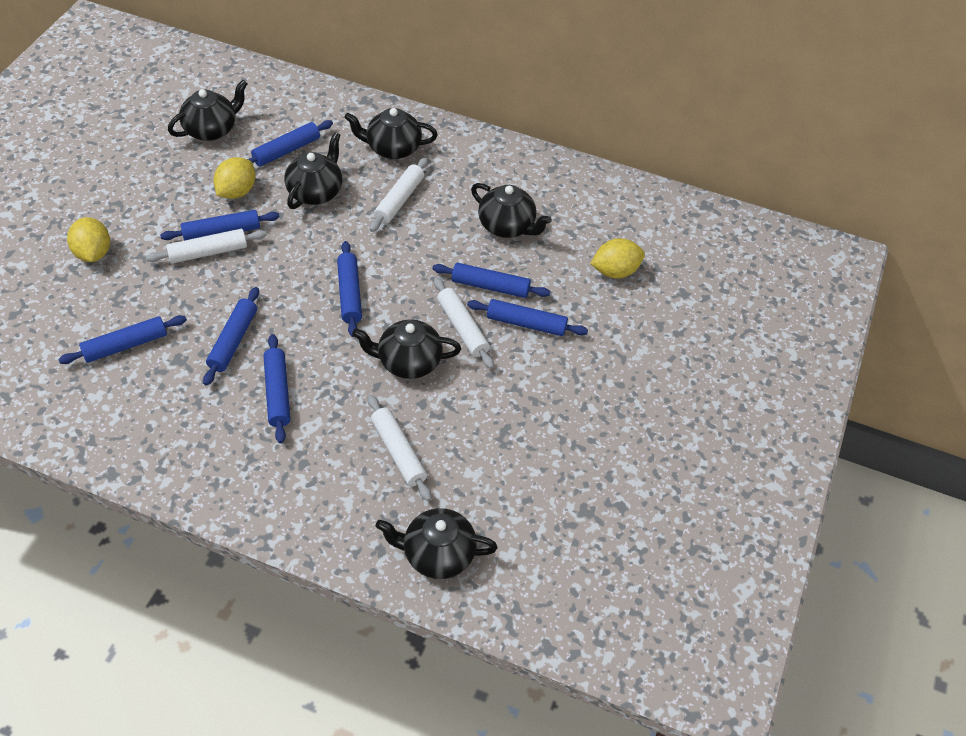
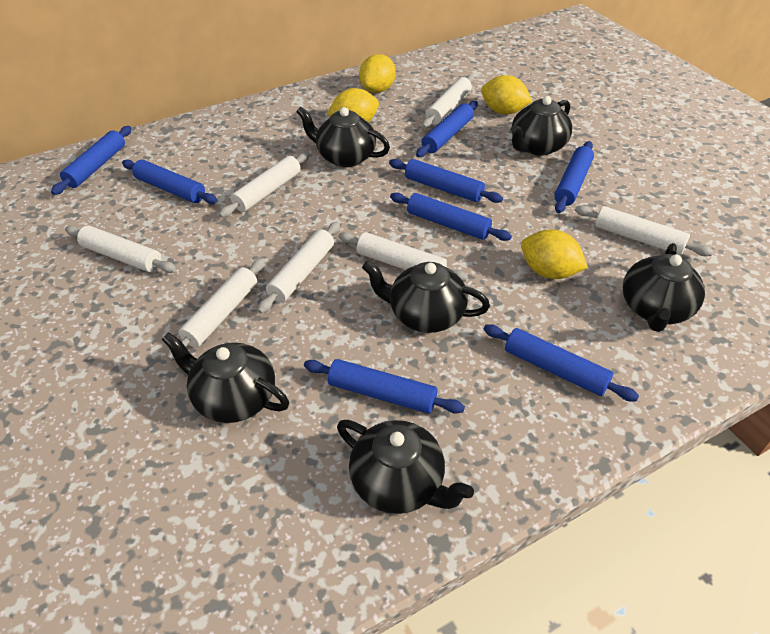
white rolling pin: 4 -> 7
yellow lemon: 3 -> 4

